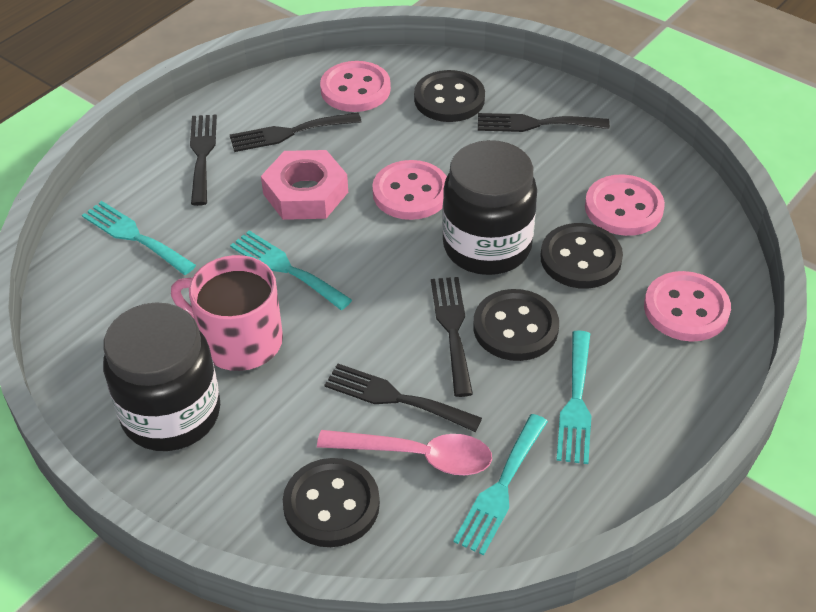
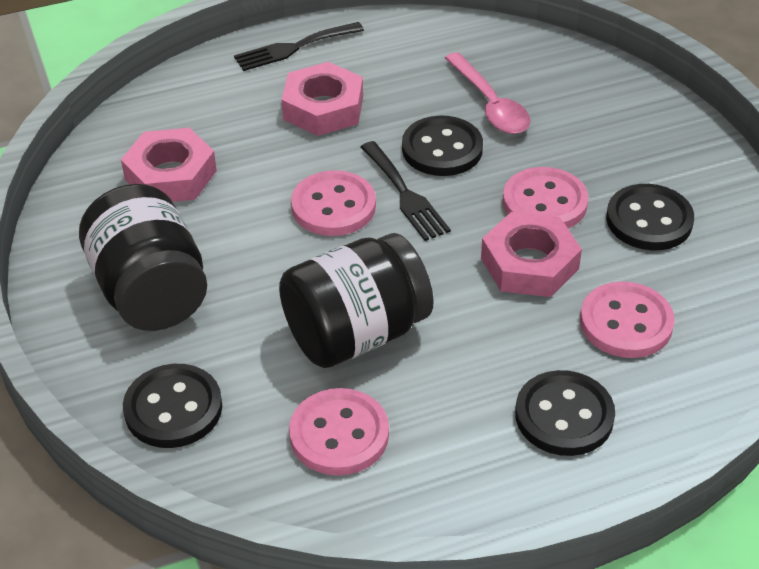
black fork: 5 -> 2
pink mug: 1 -> 0
pink nut: 1 -> 3
turquoise fork: 4 -> 0

